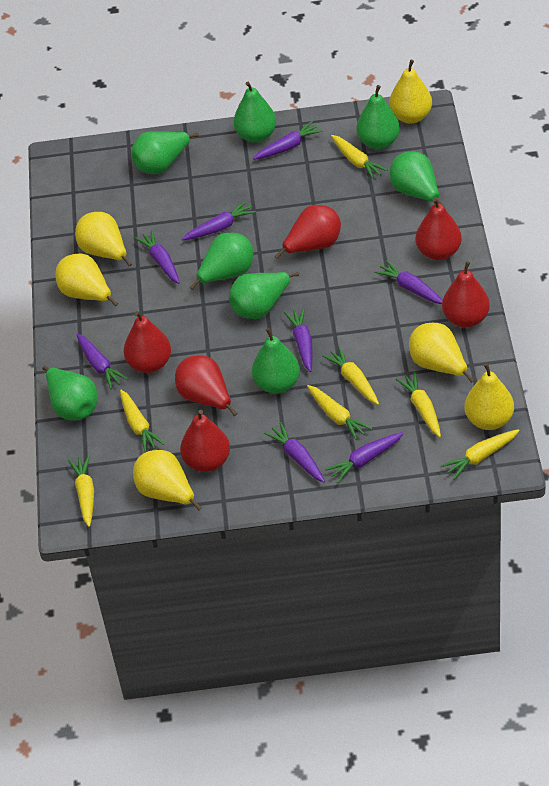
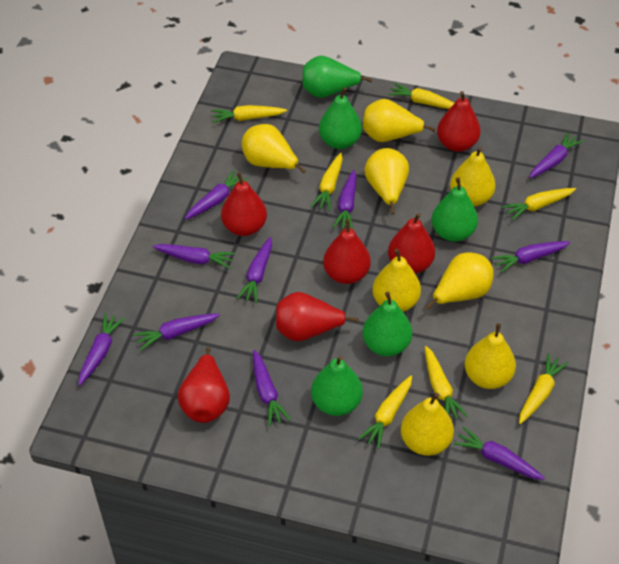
green pear: 8 -> 5
purple carrot: 8 -> 10
yellow pear: 6 -> 8

